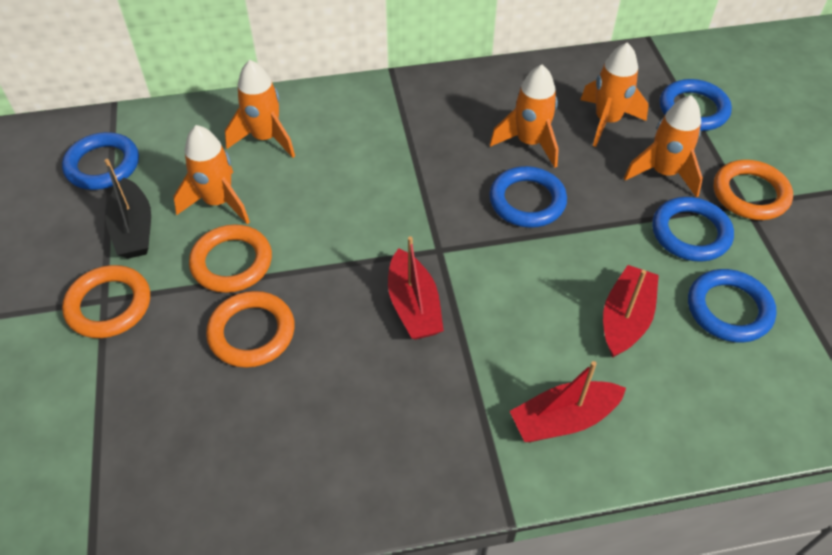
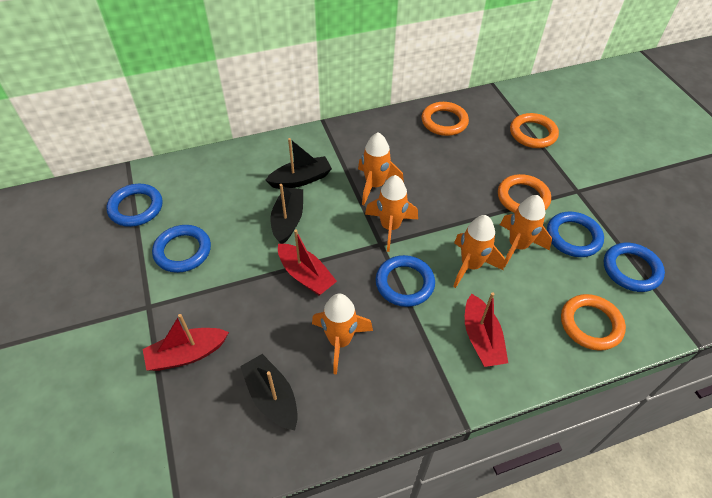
black boat: 1 -> 3

